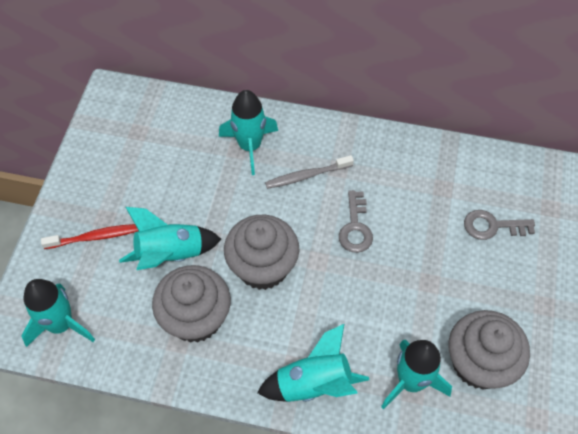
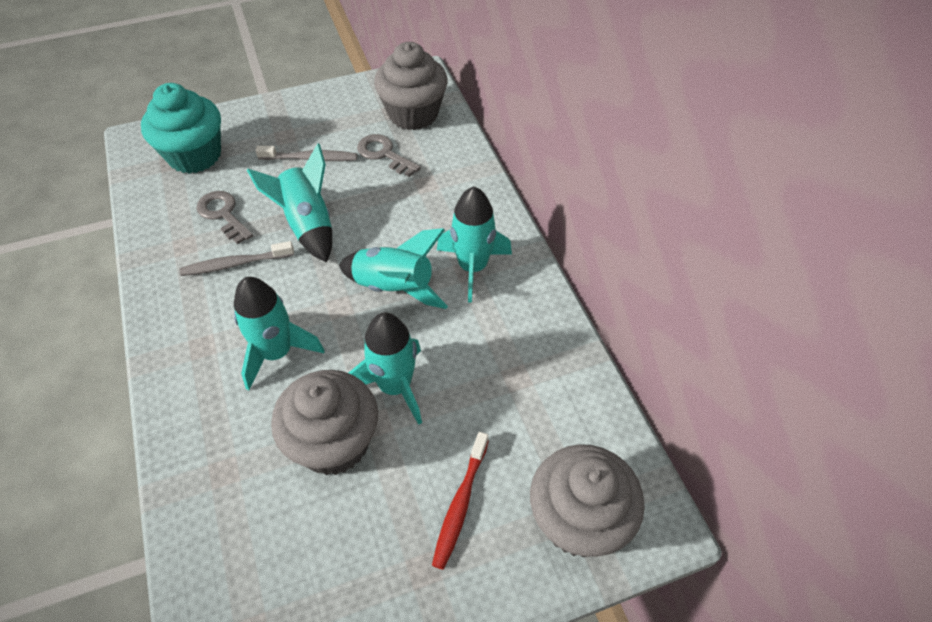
grey toothbrush: 1 -> 2
turquoise cupcake: 0 -> 1

